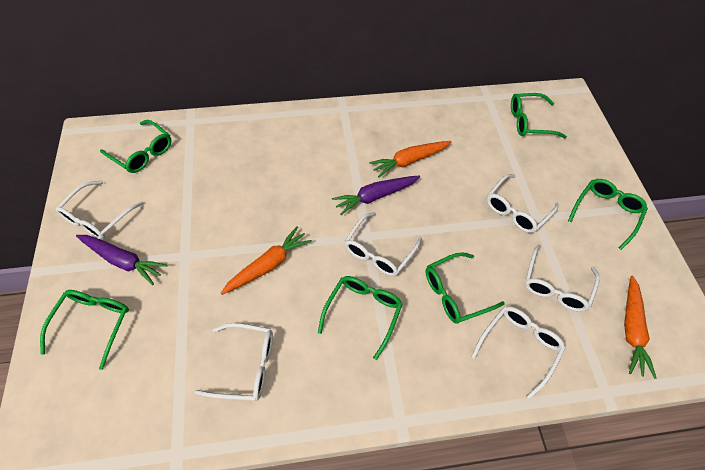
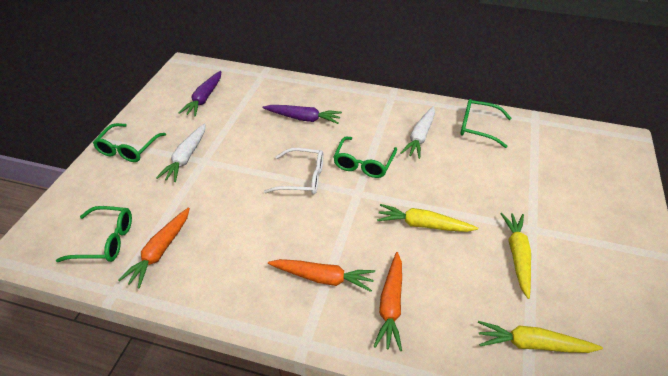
green glasses: 6 -> 4
white carrot: 0 -> 2
white glasses: 6 -> 1
yellow carrot: 0 -> 3

